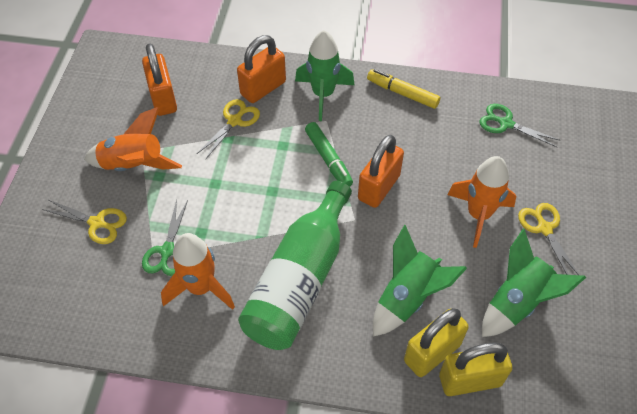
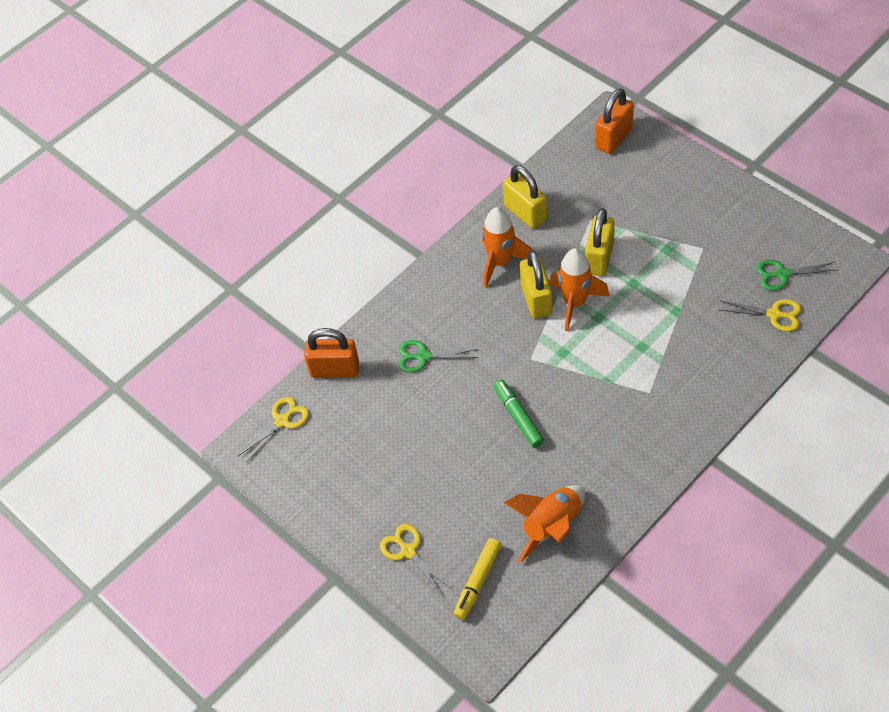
green bottle: 1 -> 0
green rocket: 3 -> 0
orange padlock: 3 -> 2
yellow padlock: 2 -> 3

